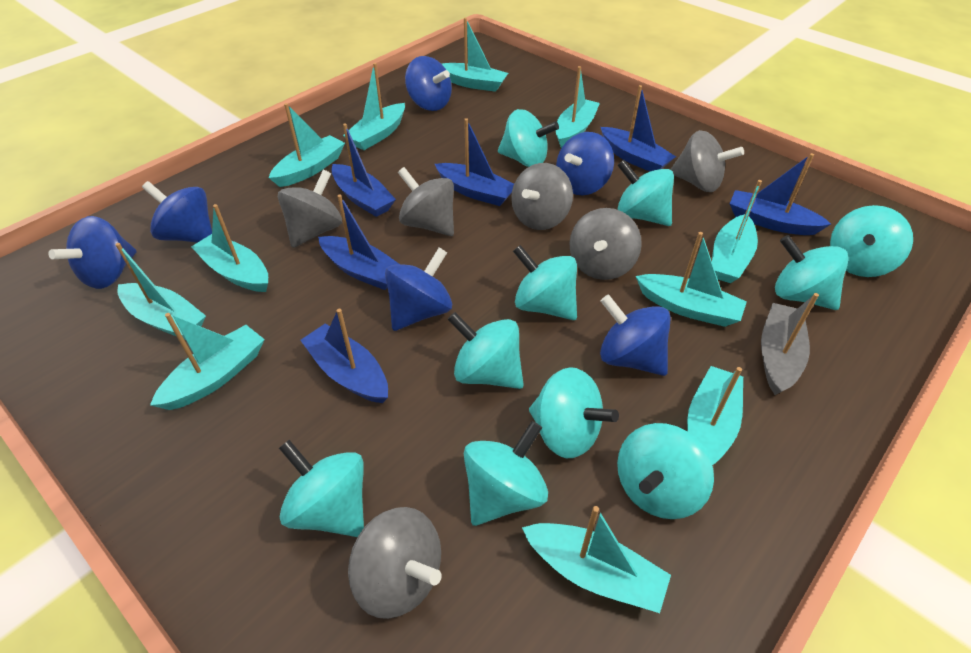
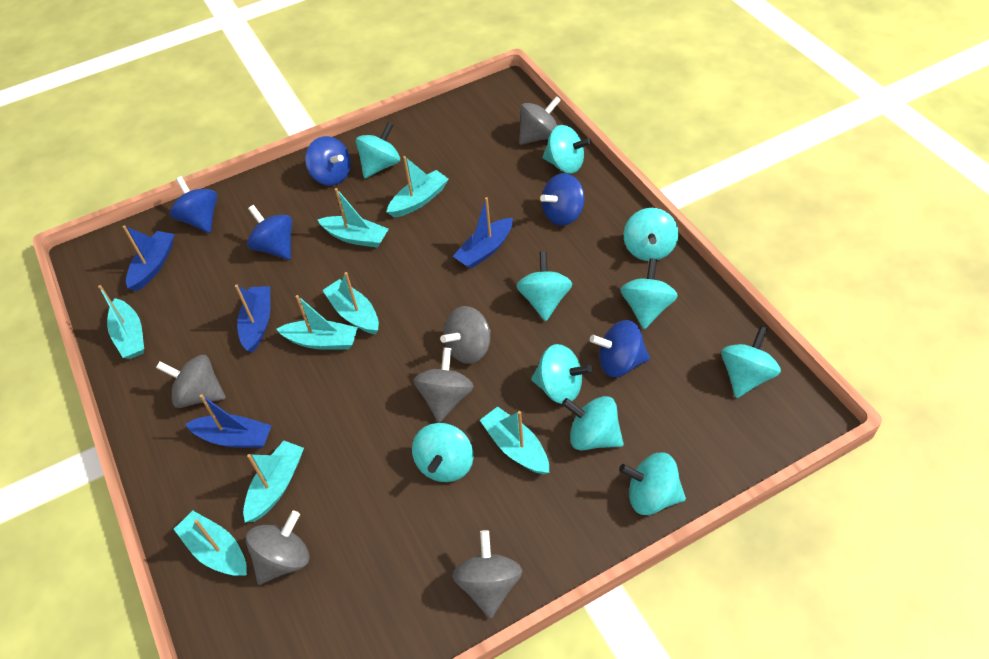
blue boat: 6 -> 4
blue spinning top: 6 -> 5
grey boat: 1 -> 0
turquoise boat: 11 -> 8

